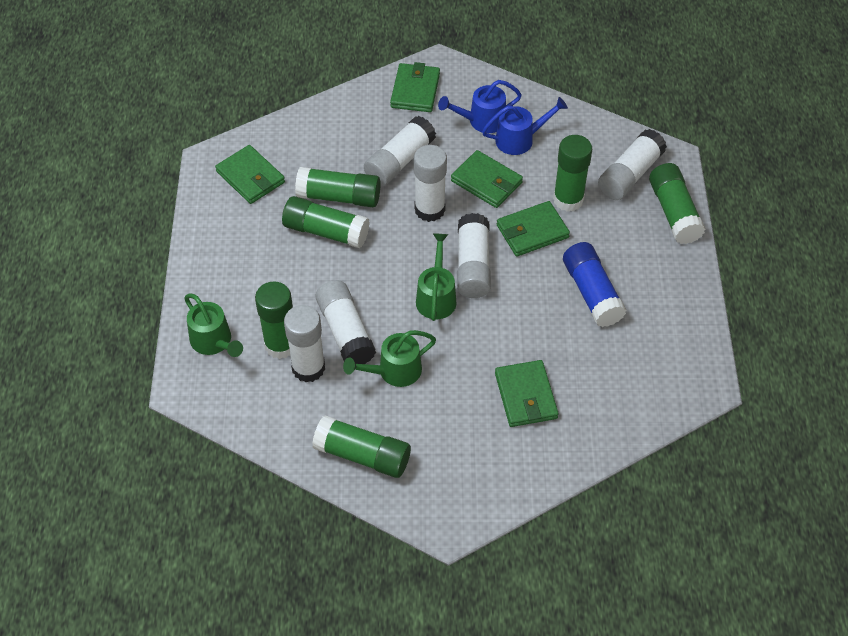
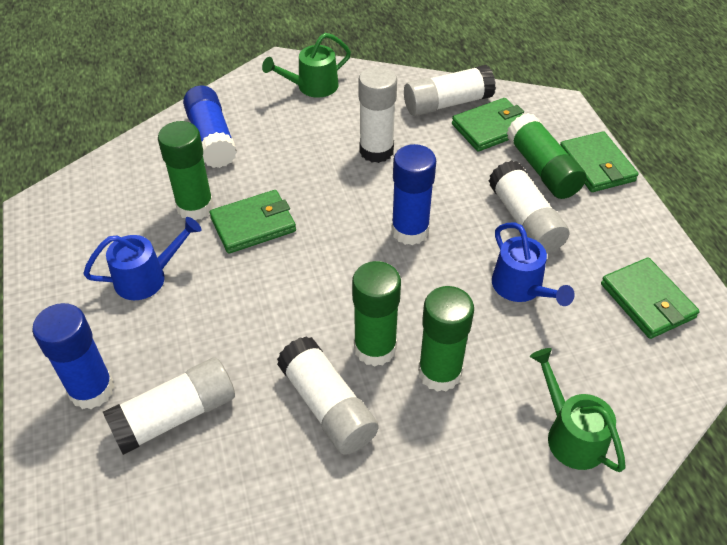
blue glue stick: 1 -> 3
green glue stick: 6 -> 4
green wallet: 5 -> 4
green watering can: 3 -> 2
white glue stick: 6 -> 5

